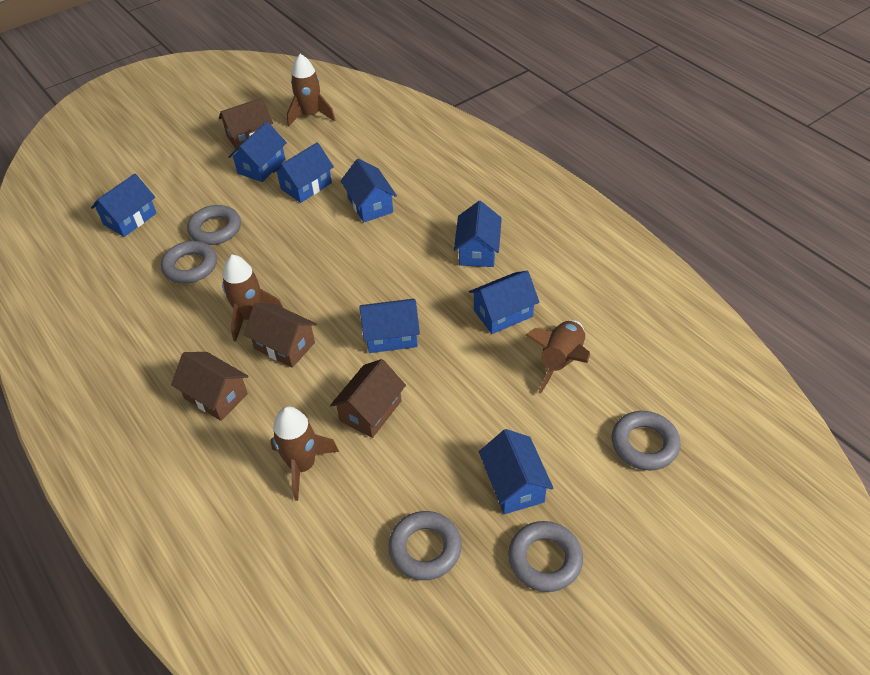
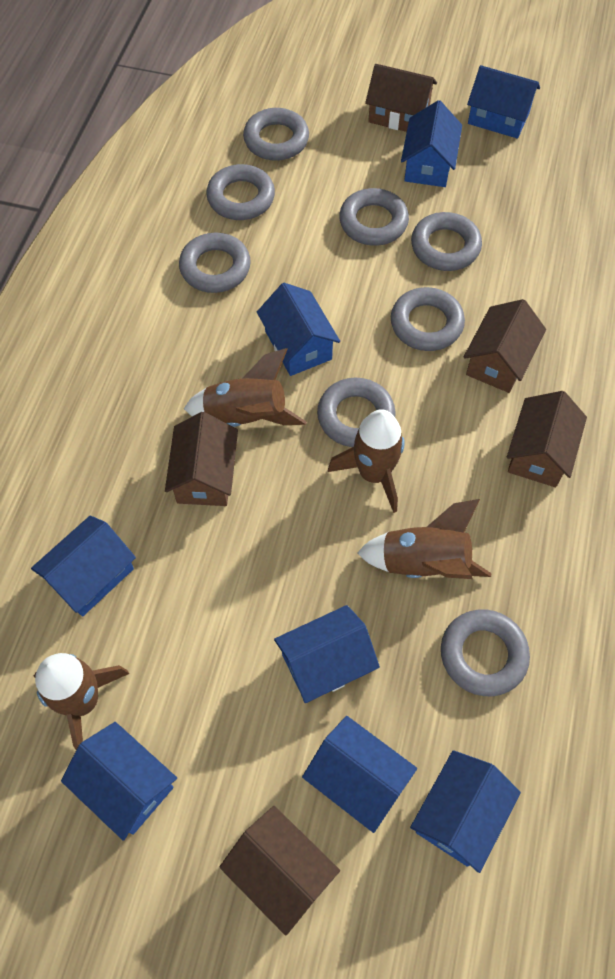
brown house: 4 -> 5
grey ring: 5 -> 8

